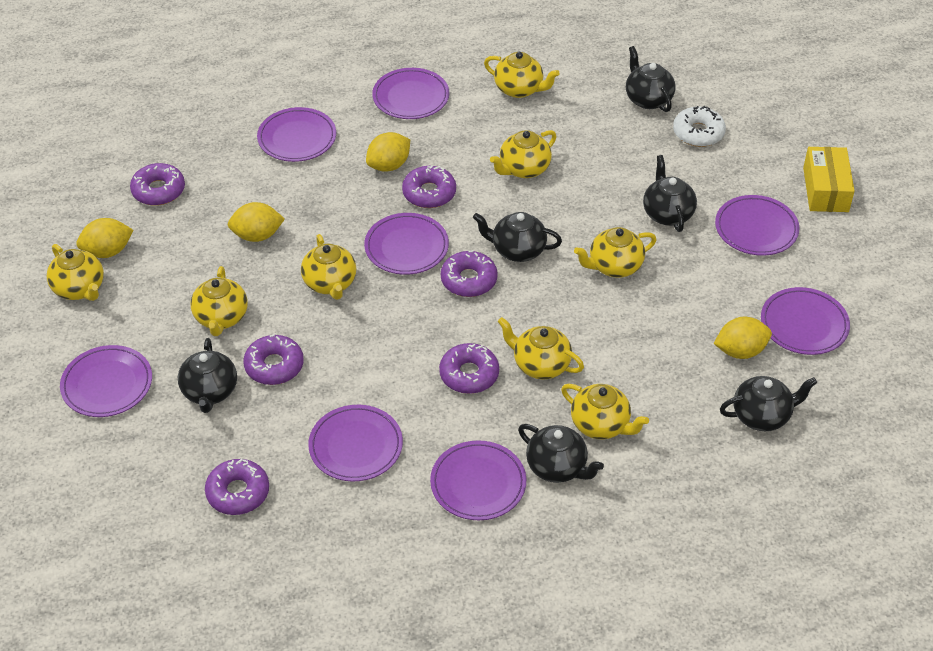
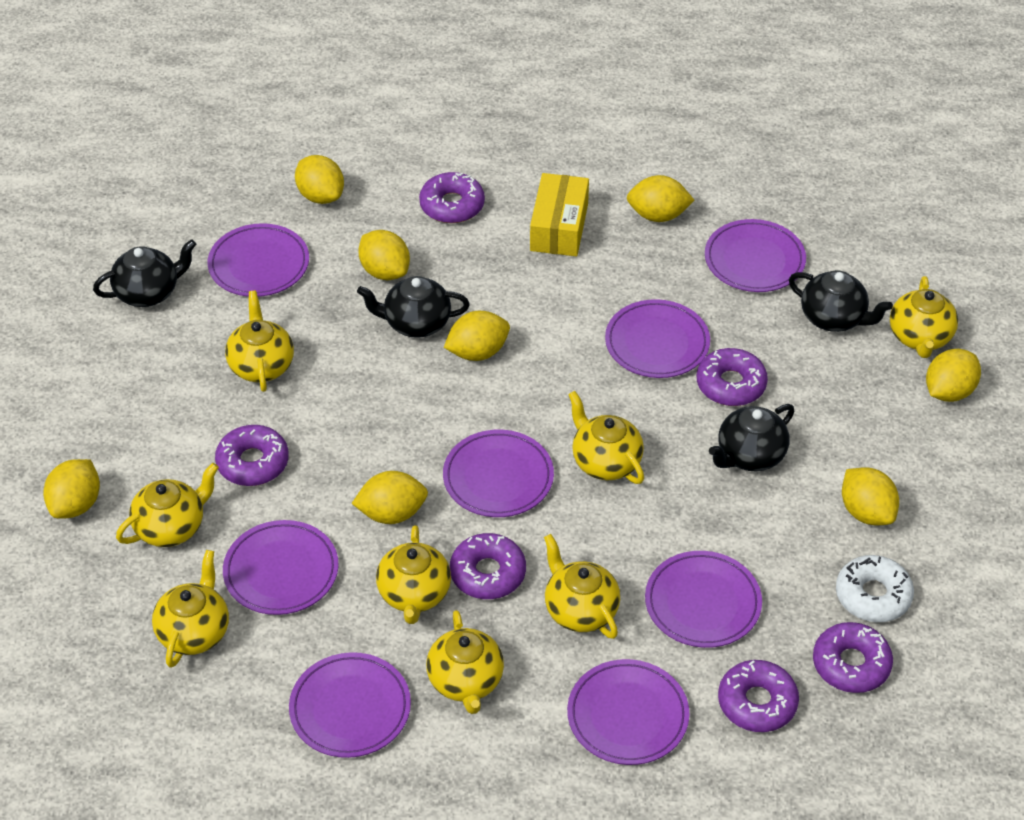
black teapot: 6 -> 4
yellow lemon: 4 -> 8

